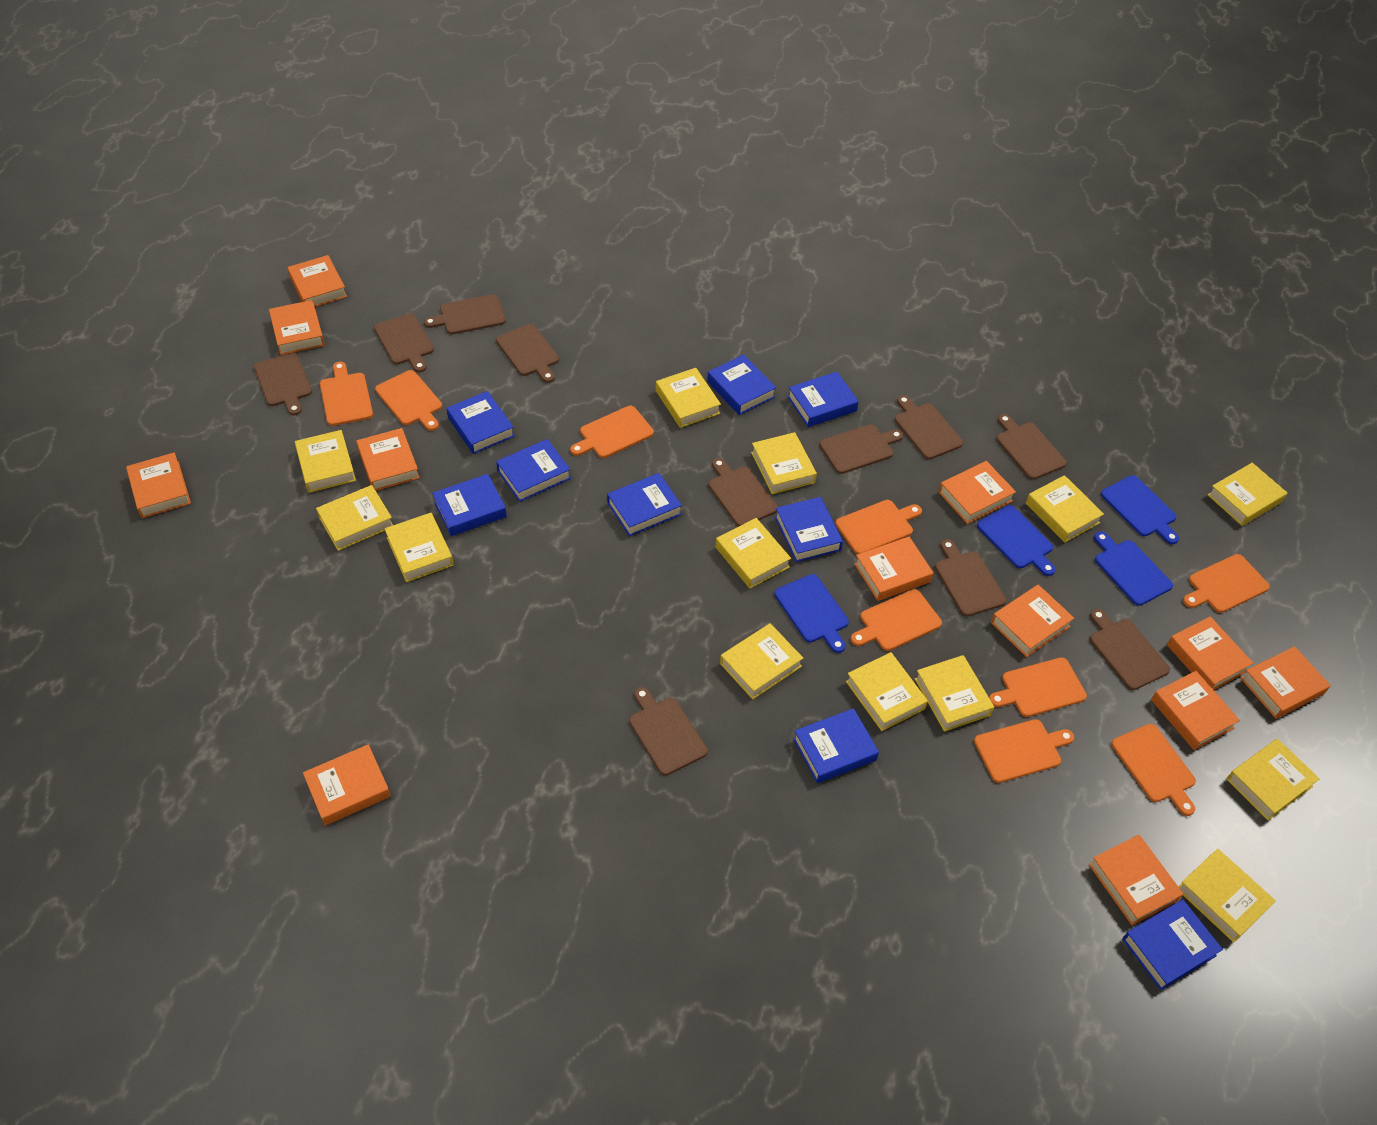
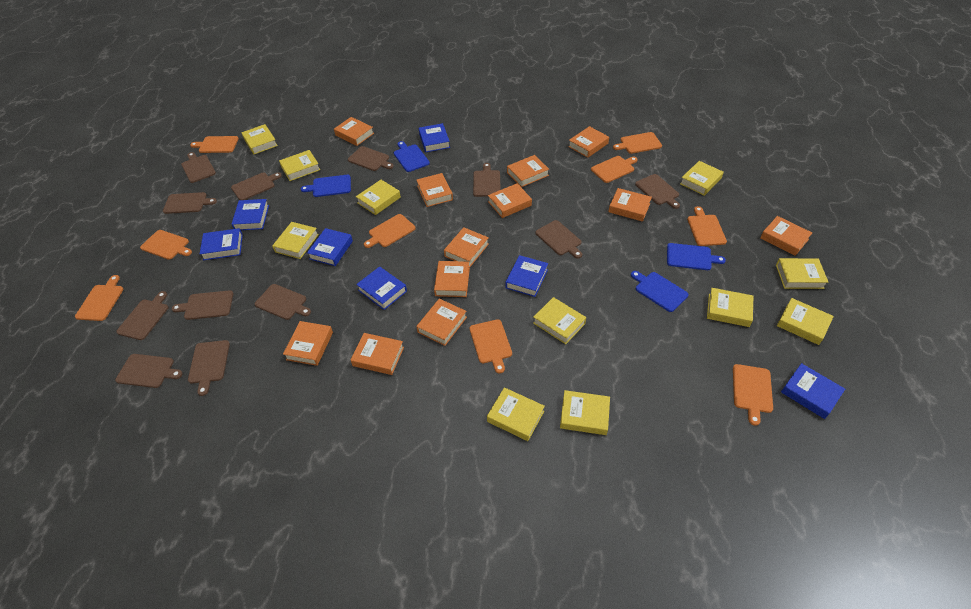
blue book: 9 -> 7
brown cutting board: 11 -> 12
yellow book: 13 -> 11

